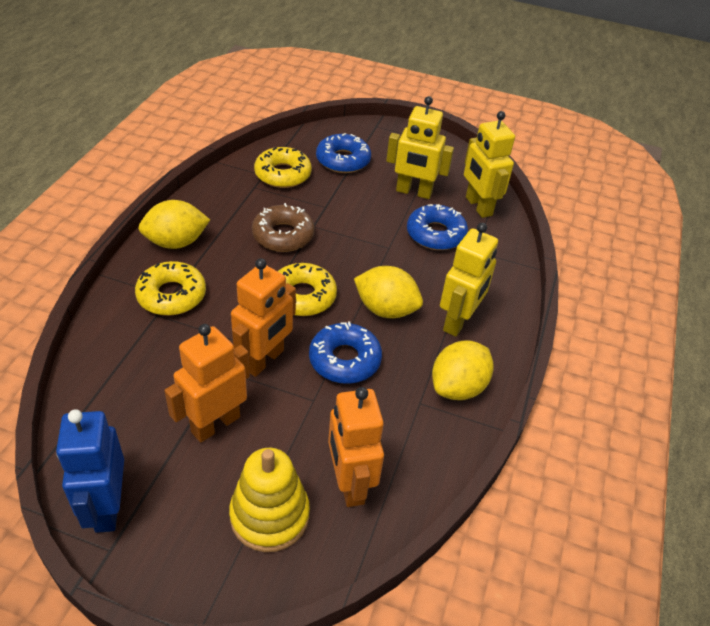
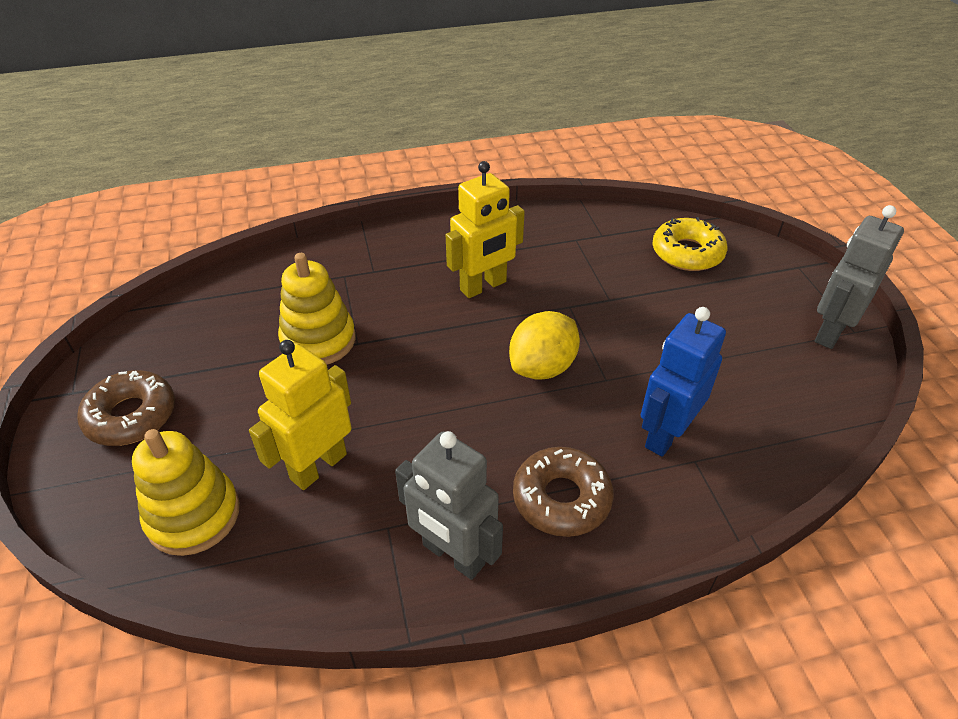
blue donut: 3 -> 0
brown donut: 1 -> 2
grey robot: 0 -> 2
orange robot: 3 -> 0
yellow donut: 3 -> 1
yellow lemon: 3 -> 1
yellow robot: 3 -> 2
yellow stacking toy: 1 -> 2

